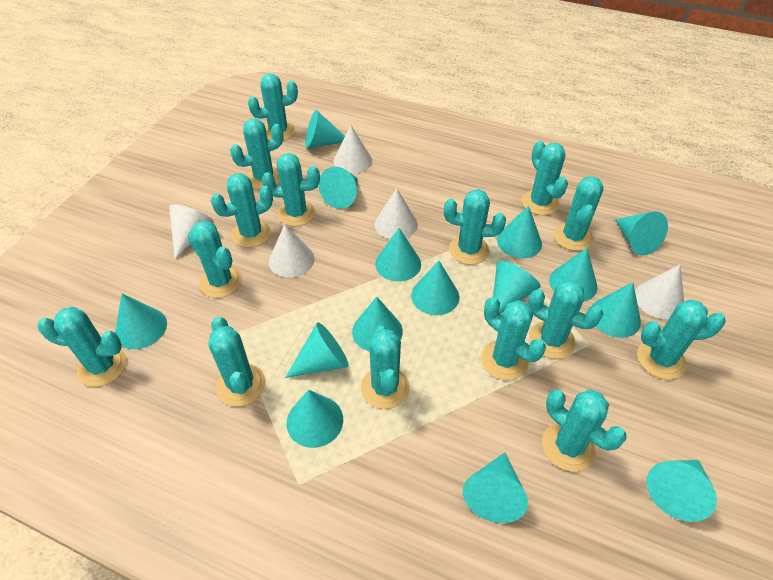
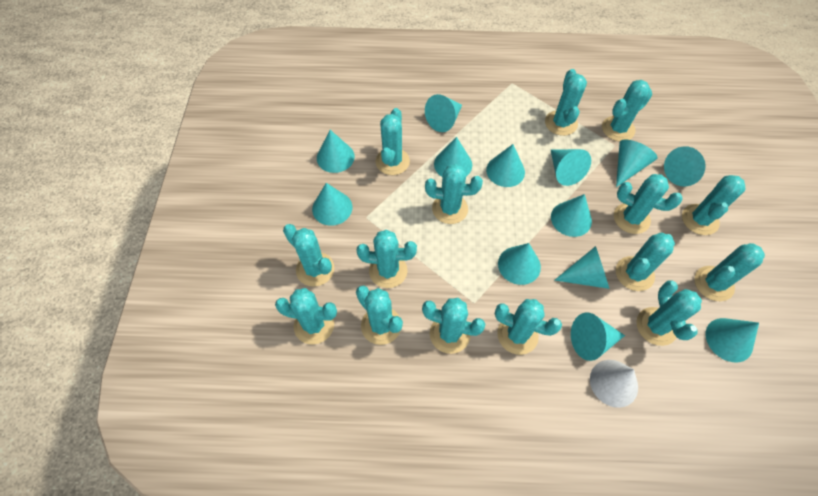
turquoise cone: 15 -> 13
white cone: 5 -> 1

